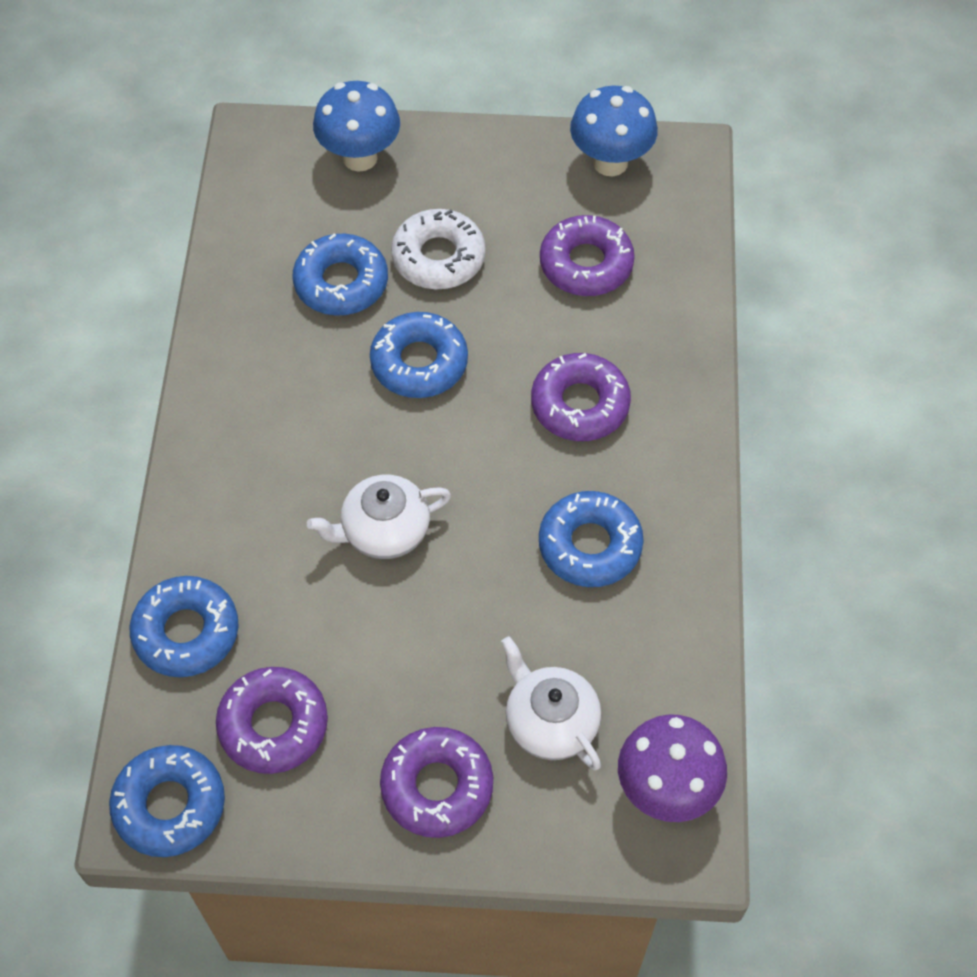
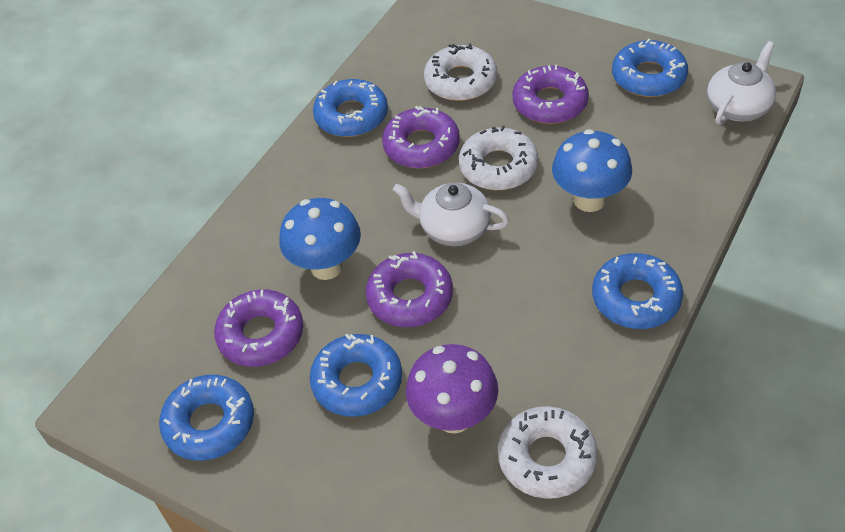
white donut: 1 -> 3

